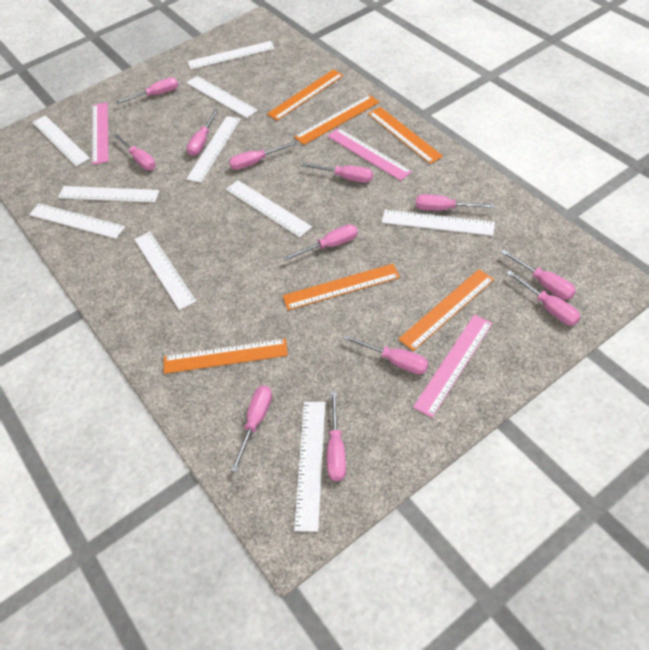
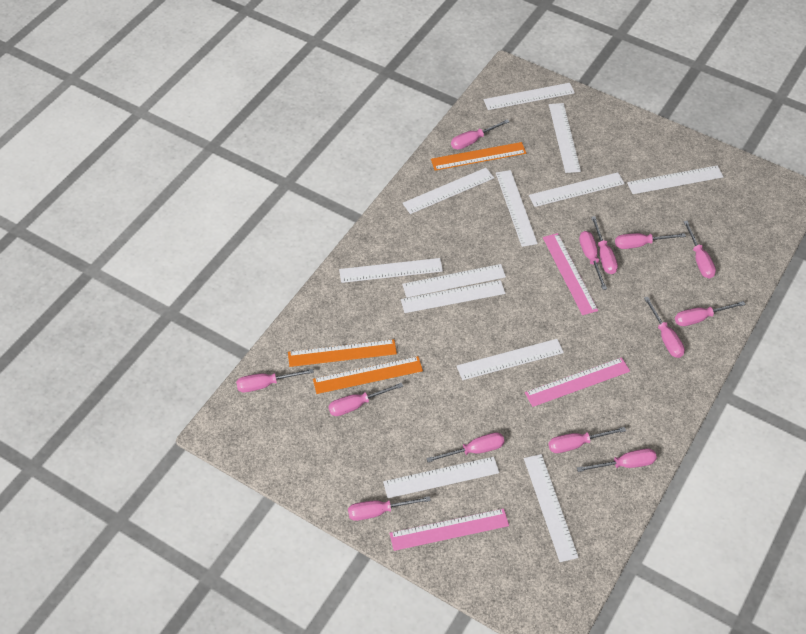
orange ruler: 6 -> 3
pink screwdriver: 12 -> 13
white ruler: 10 -> 12

